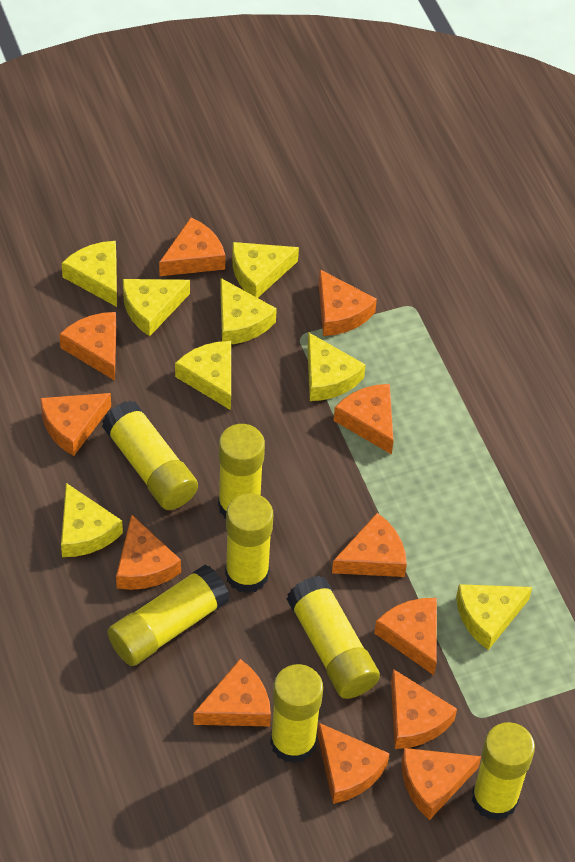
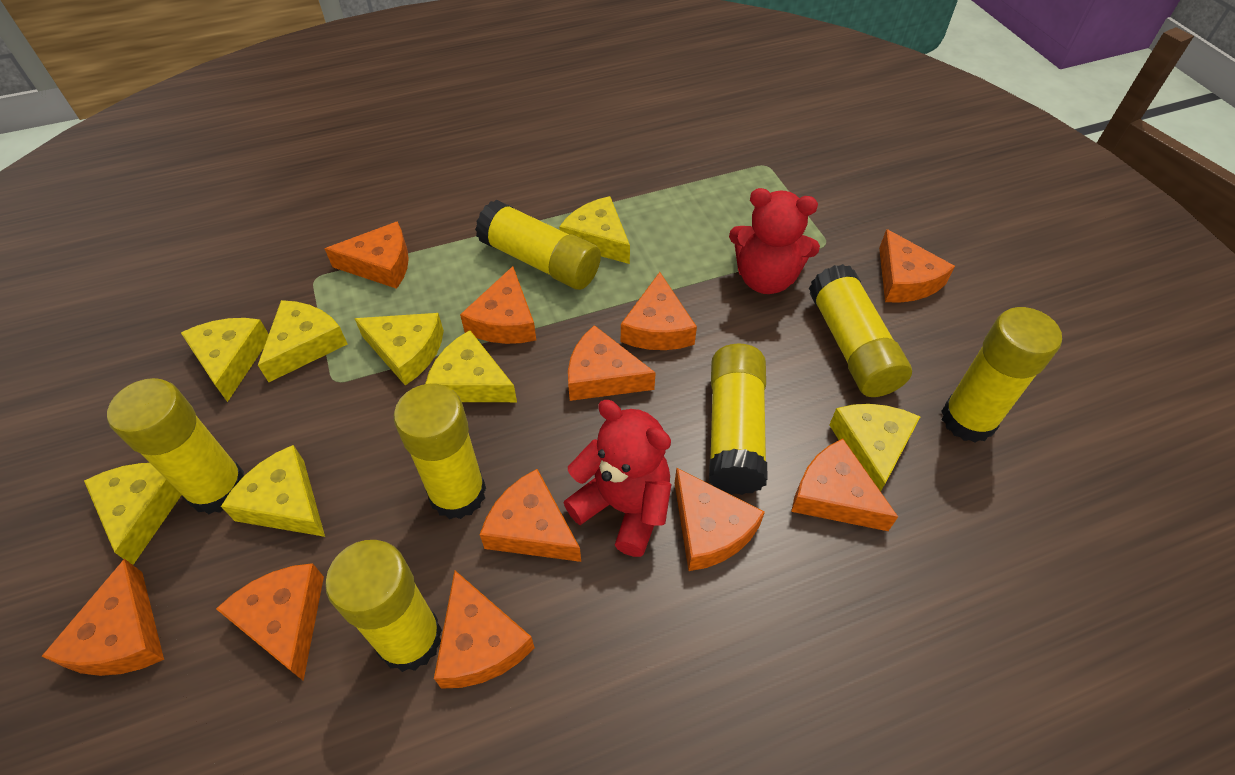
orange cheese: 12 -> 11
red teddy bear: 0 -> 2

